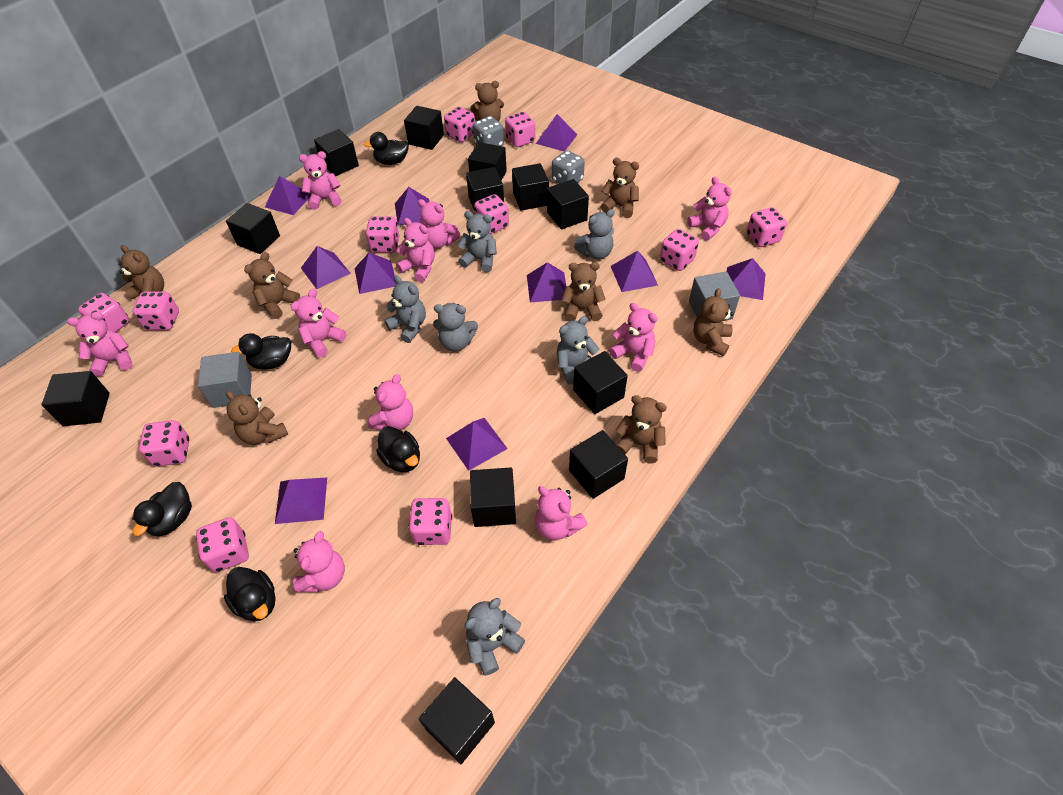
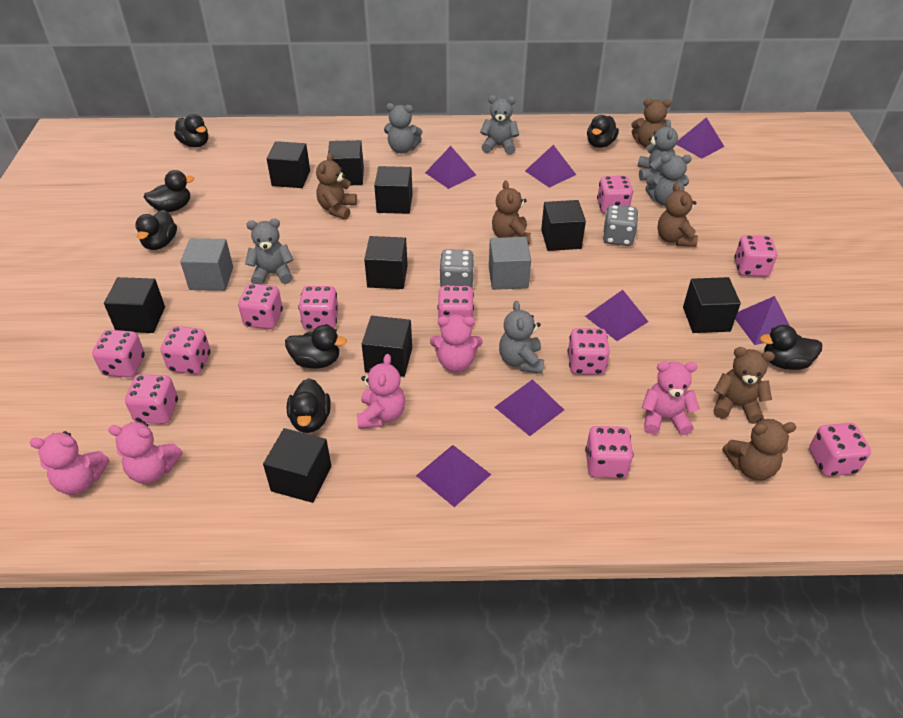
black cube: 12 -> 9
black duck: 5 -> 7
brown teddy bear: 8 -> 6
pink teddy bear: 10 -> 5
purple pyramid: 10 -> 7

